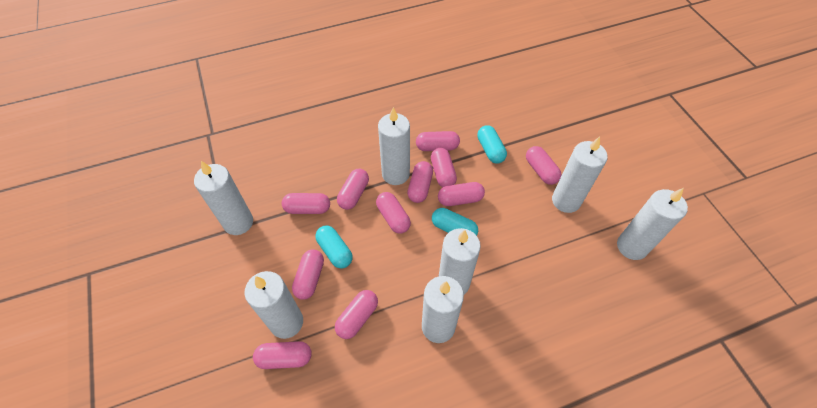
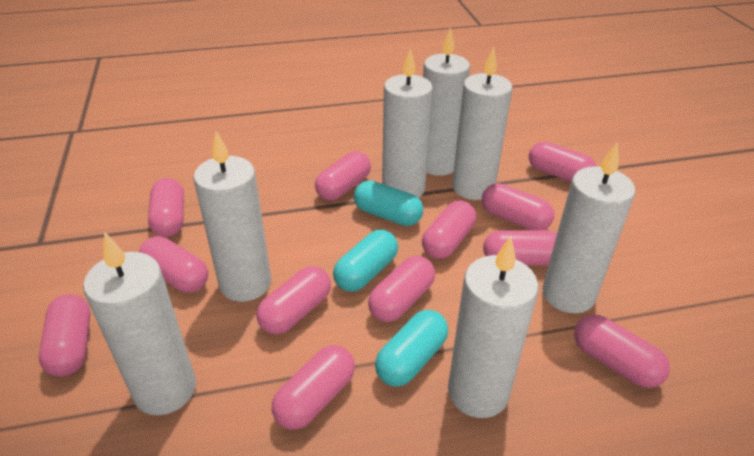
pink capsule: 11 -> 12

